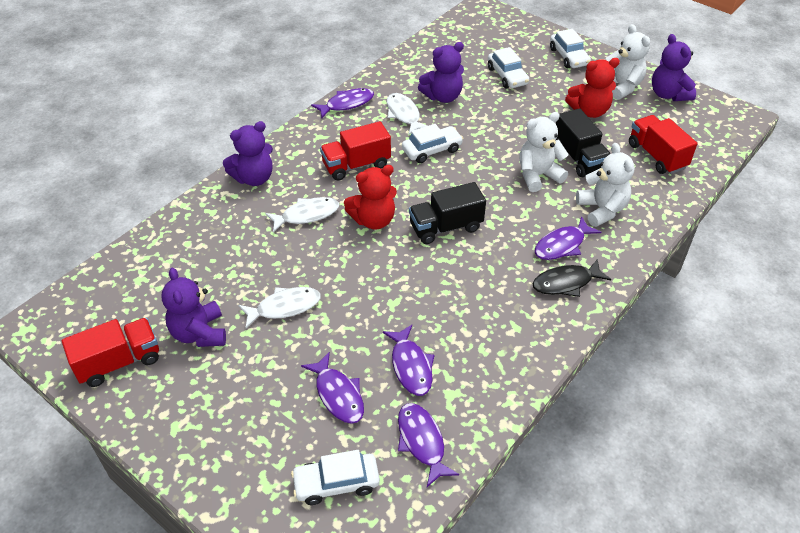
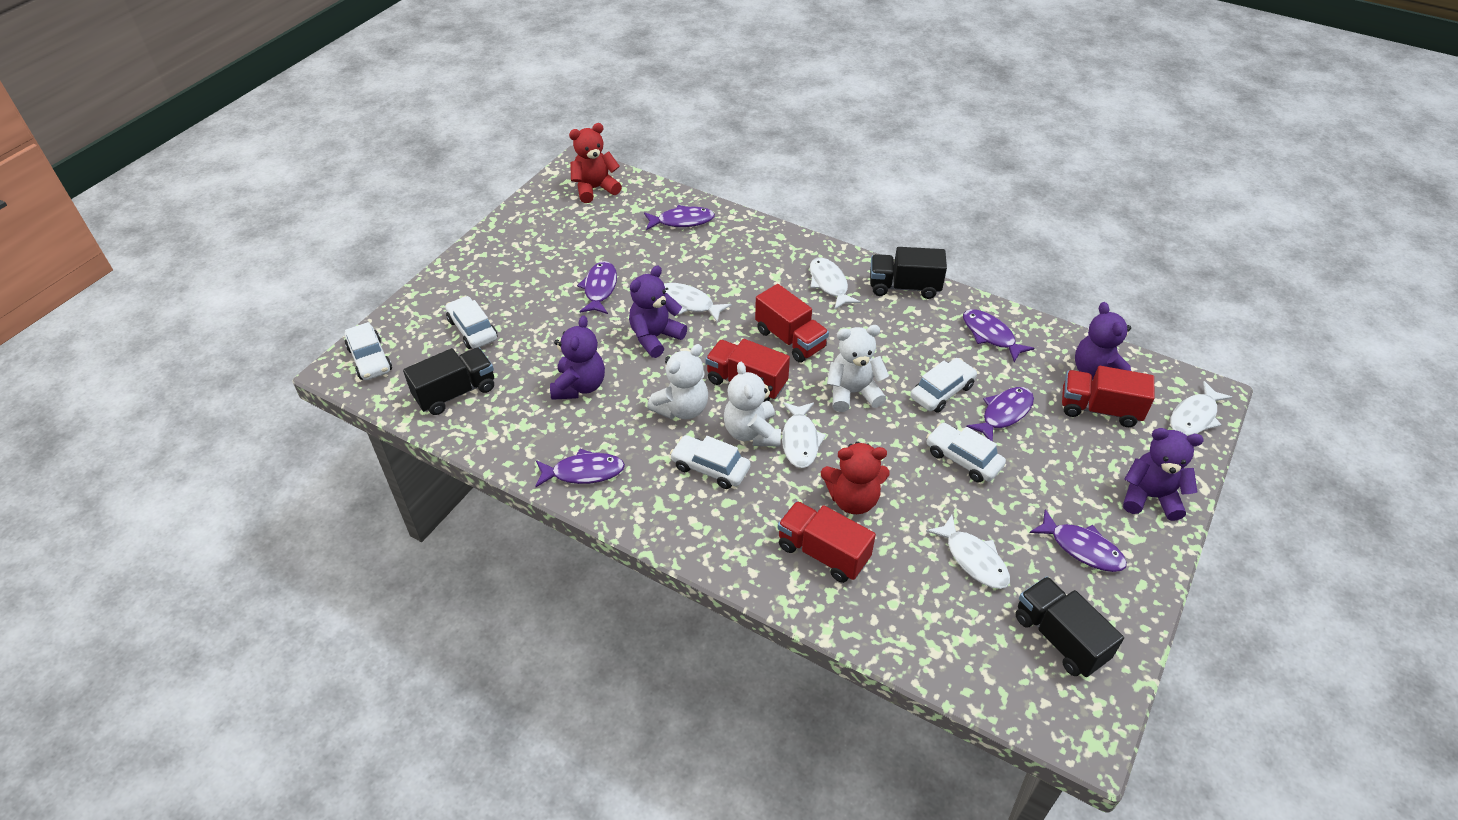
black fish: 1 -> 0
black truck: 2 -> 3
purple fish: 5 -> 6
red truck: 3 -> 4
white car: 4 -> 5
white fish: 3 -> 5

